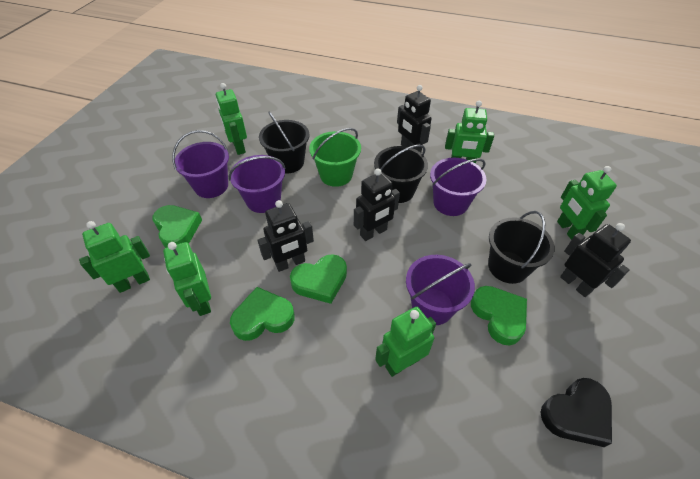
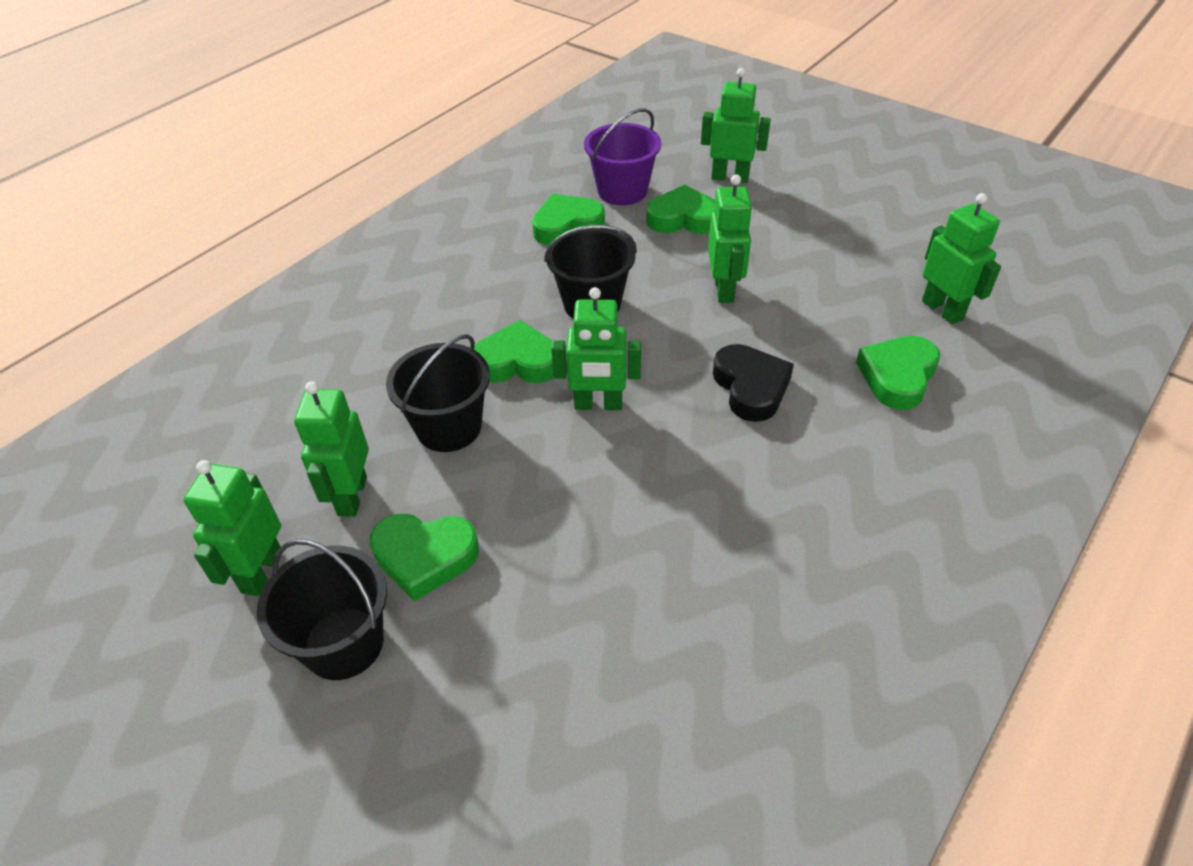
black robot: 4 -> 0
green bucket: 1 -> 0
green heart: 4 -> 5
purple bucket: 4 -> 1

